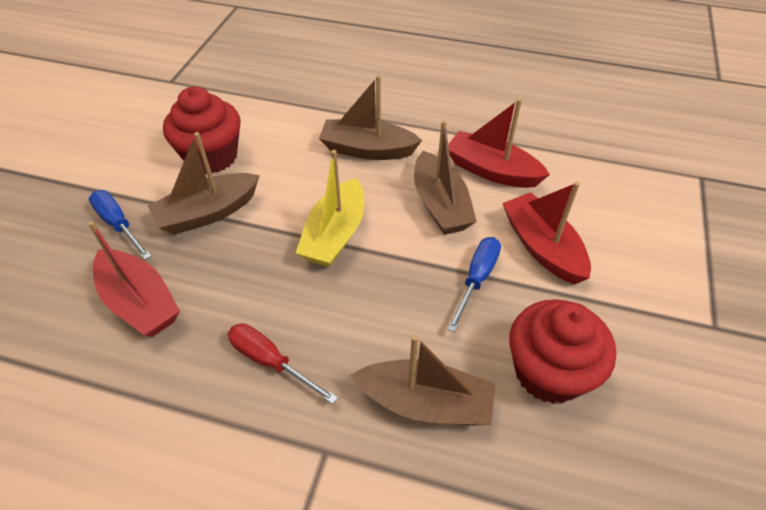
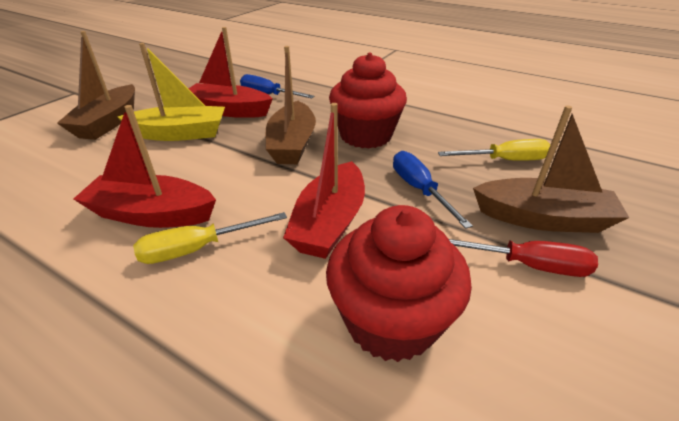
brown boat: 4 -> 3
yellow screwdriver: 0 -> 2

